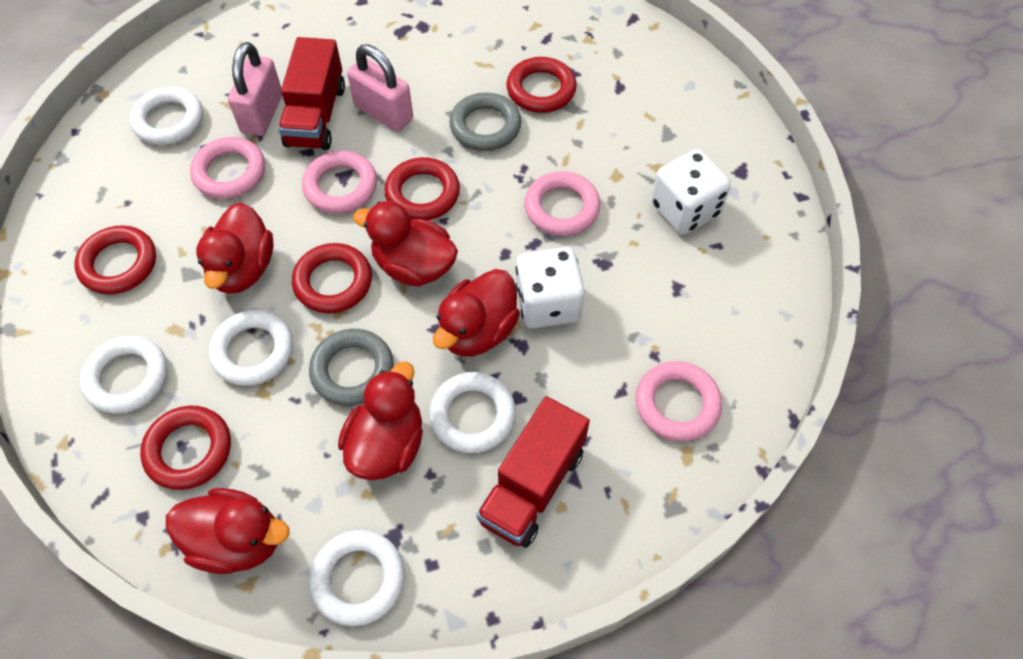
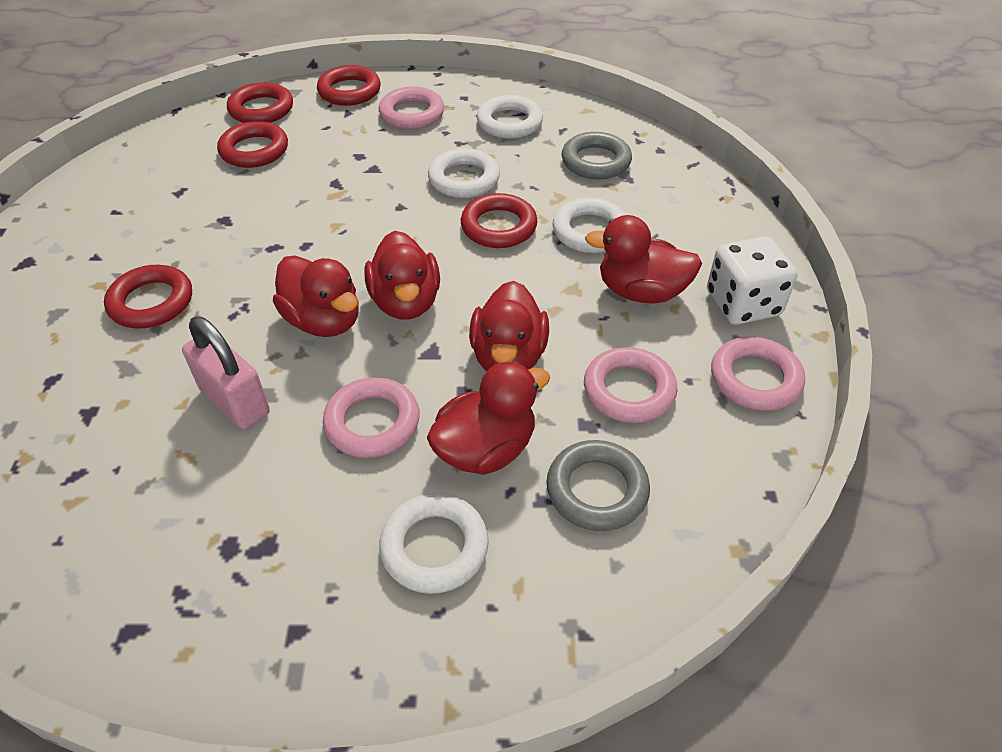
pink padlock: 2 -> 1
red truck: 2 -> 0
white dice: 2 -> 1
white ring: 5 -> 4

